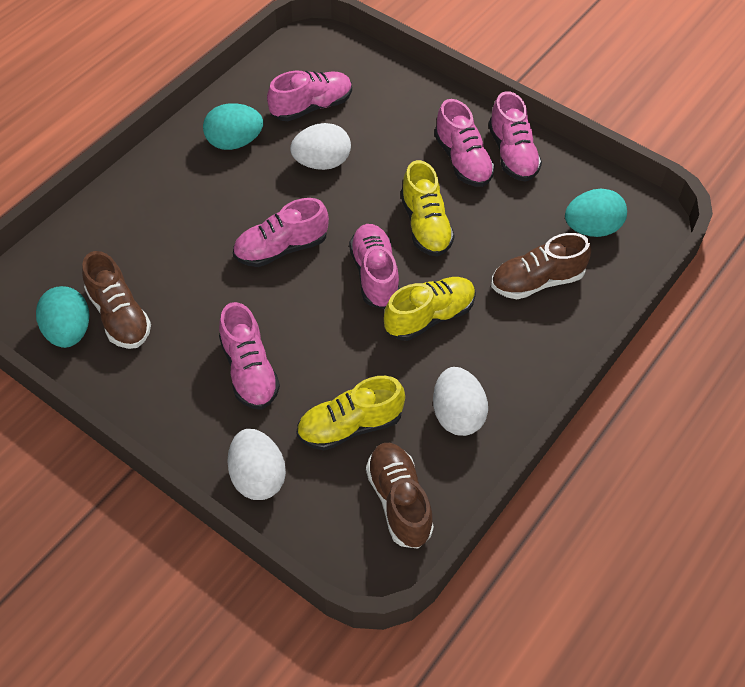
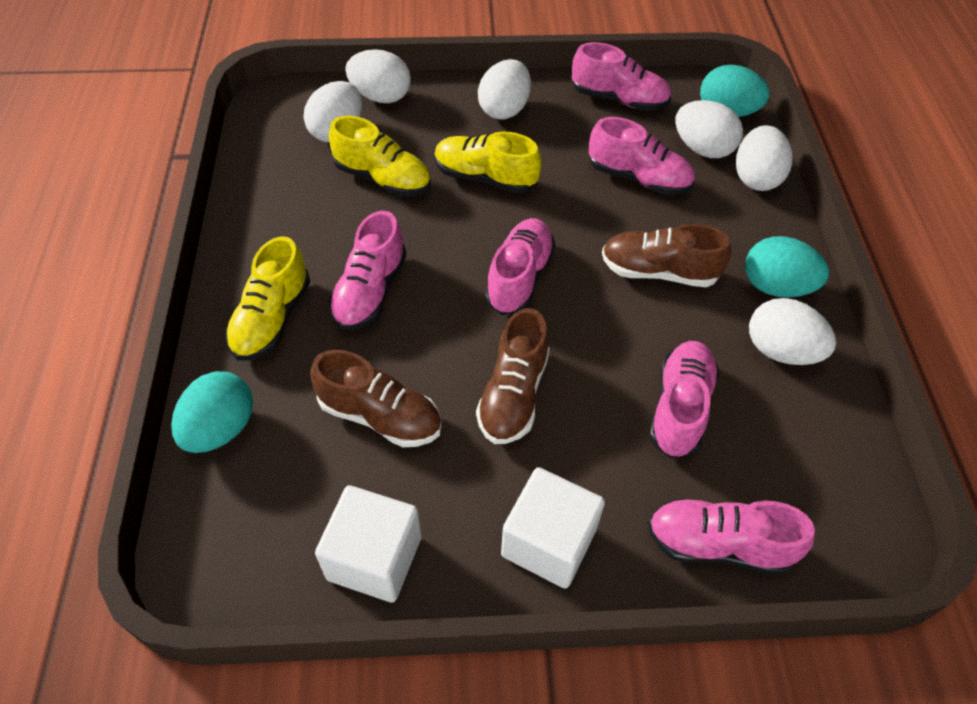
white cube: 0 -> 2
white egg: 3 -> 6

